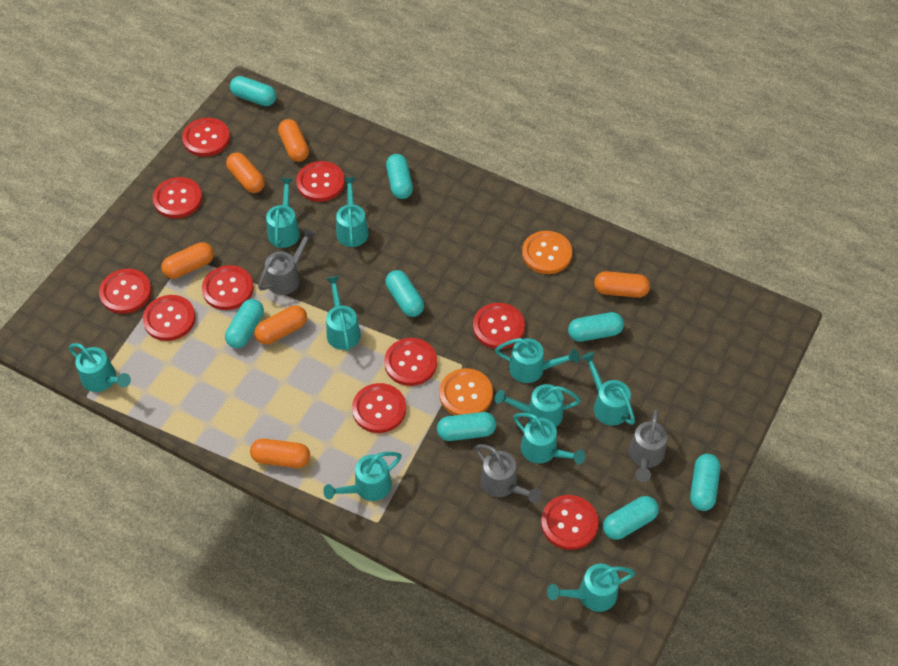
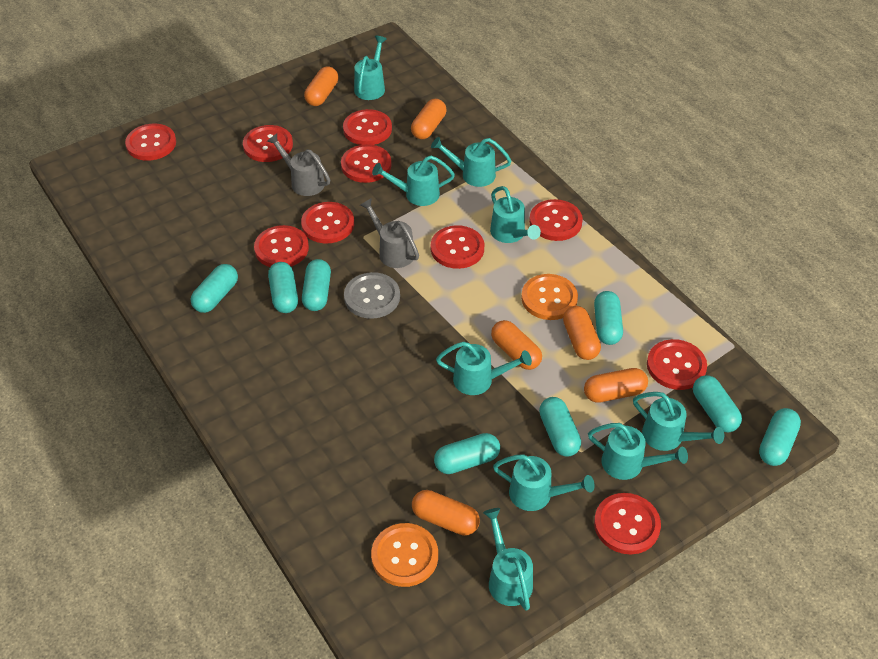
grey button: 0 -> 1
grey watering can: 3 -> 2
turquoise watering can: 10 -> 9

